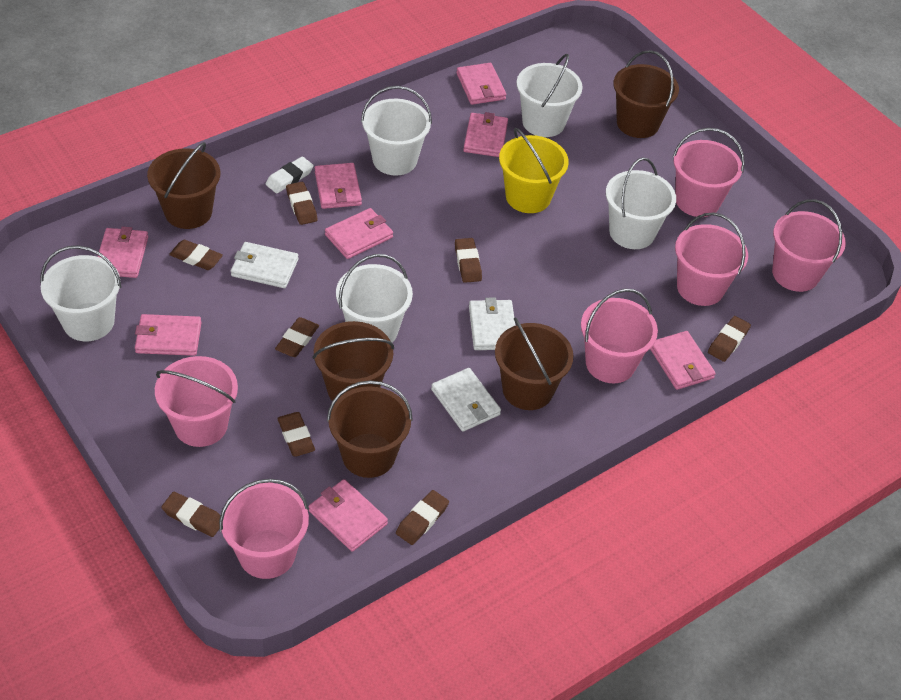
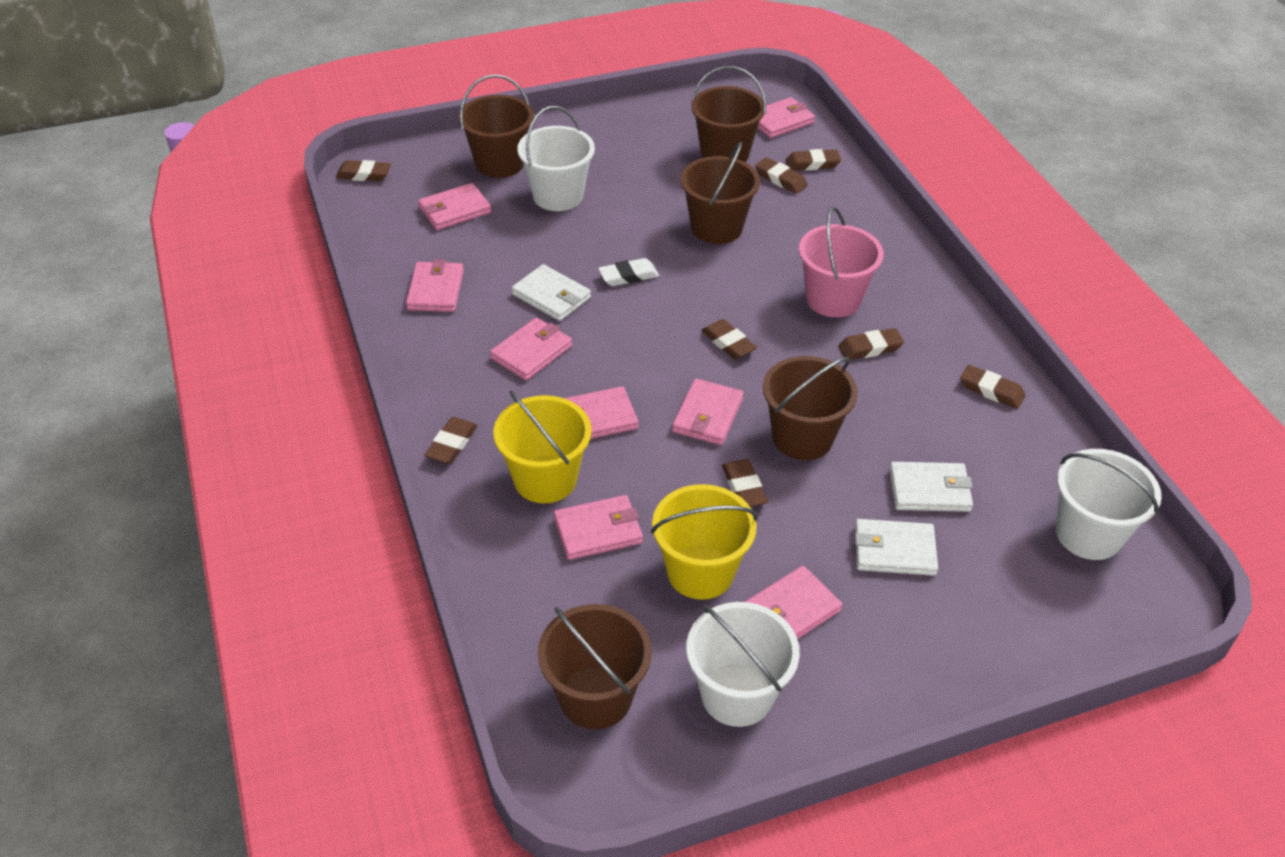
pink bucket: 6 -> 1
white bucket: 5 -> 3
yellow bucket: 1 -> 2

